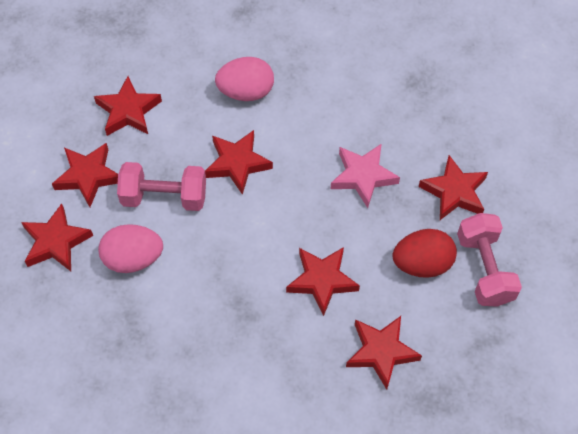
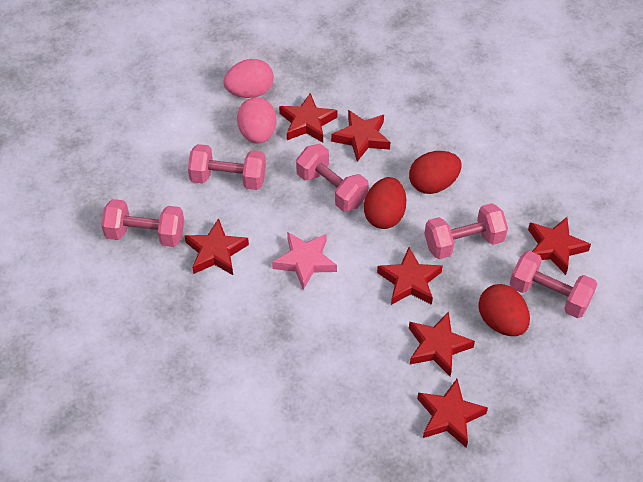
pink dumbbell: 2 -> 5
red egg: 1 -> 3

